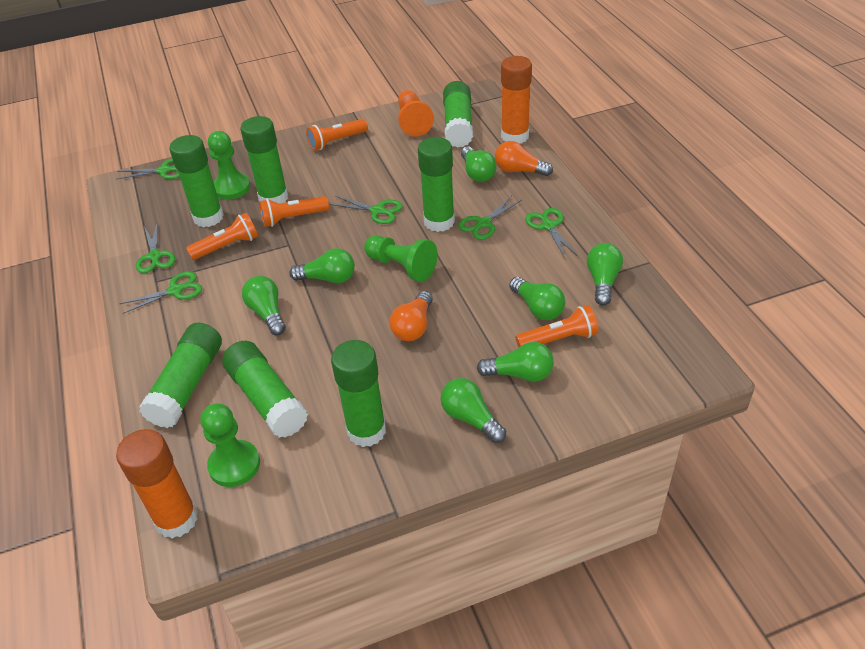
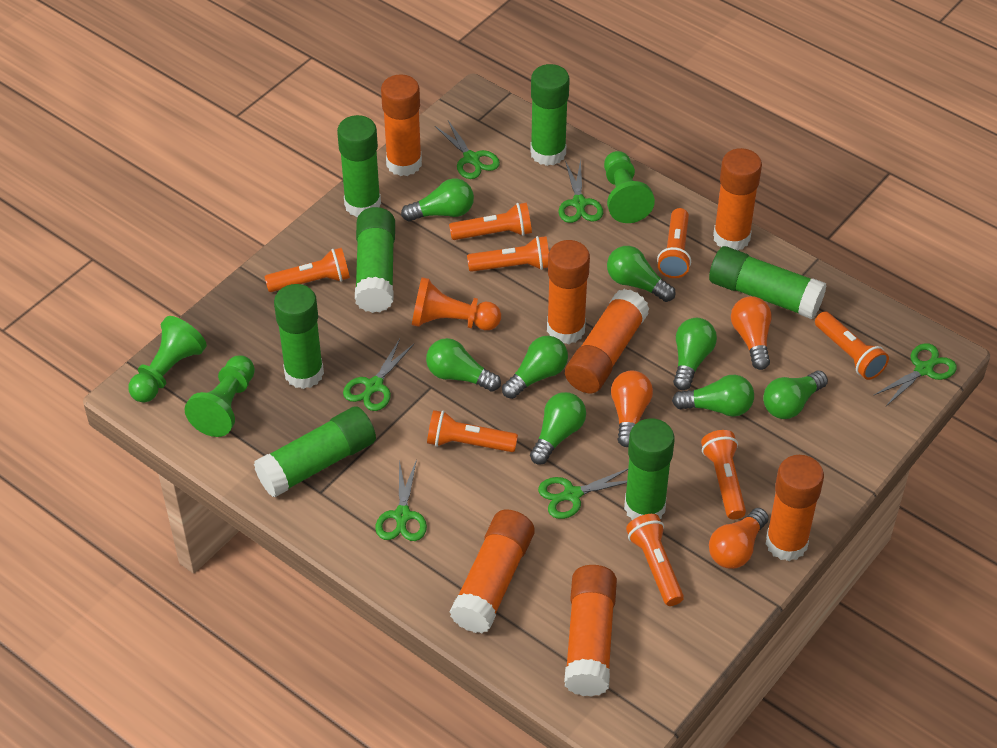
green light bulb: 7 -> 8
orange flashlight: 4 -> 8
orange glue stick: 2 -> 7
orange light bulb: 2 -> 3

